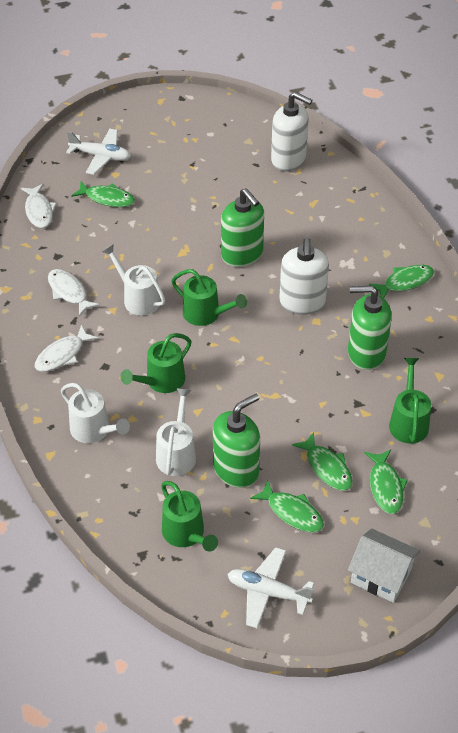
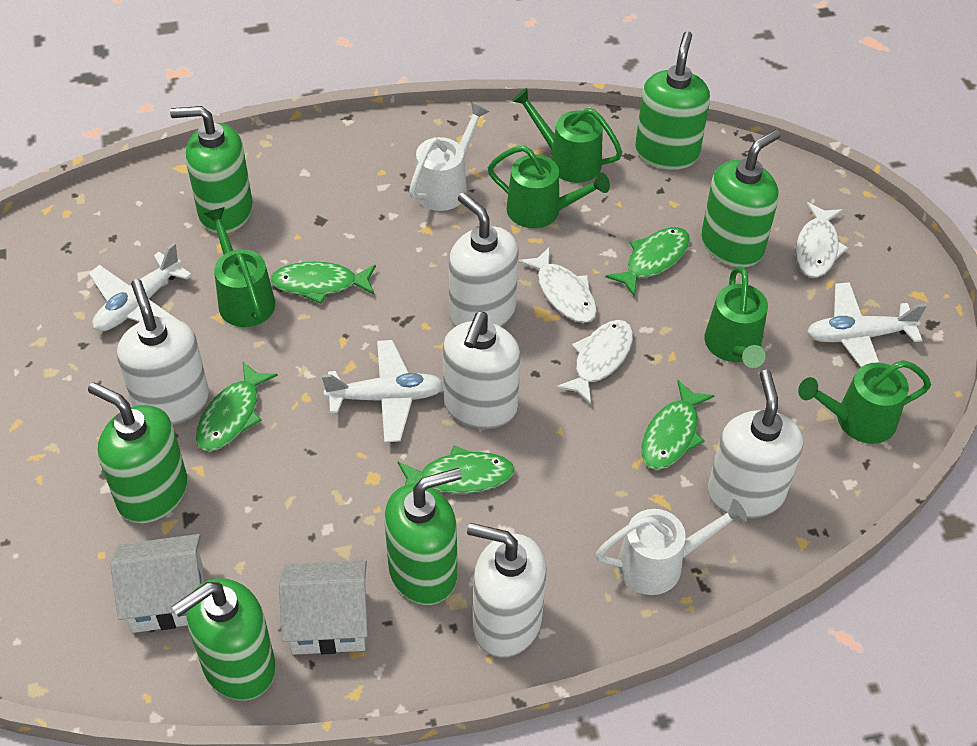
green soap dispenser: 3 -> 6
green watering can: 4 -> 5
white house: 1 -> 2
white plane: 2 -> 3
white soap dispenser: 2 -> 5
white watering can: 3 -> 2

